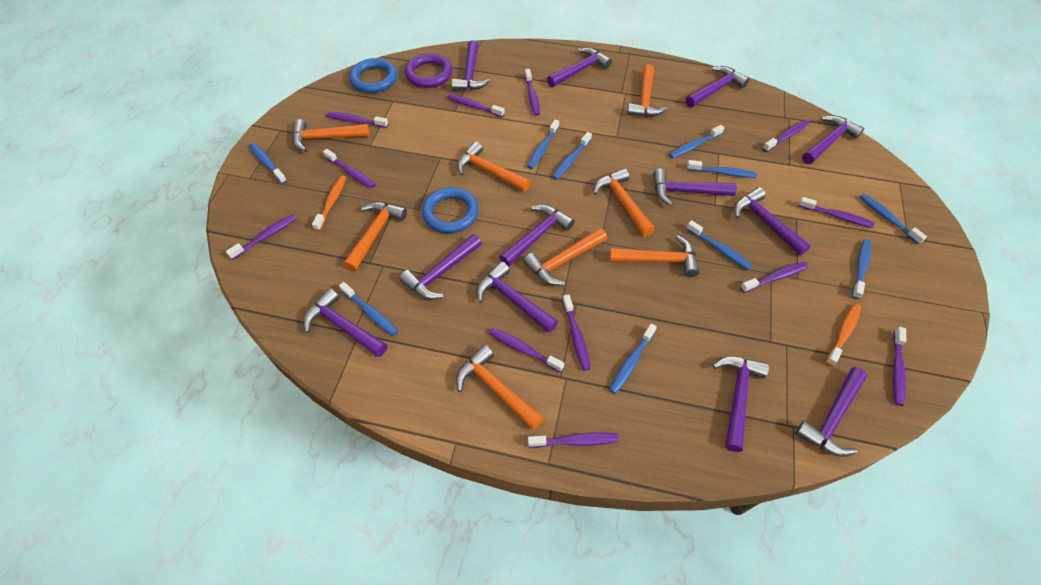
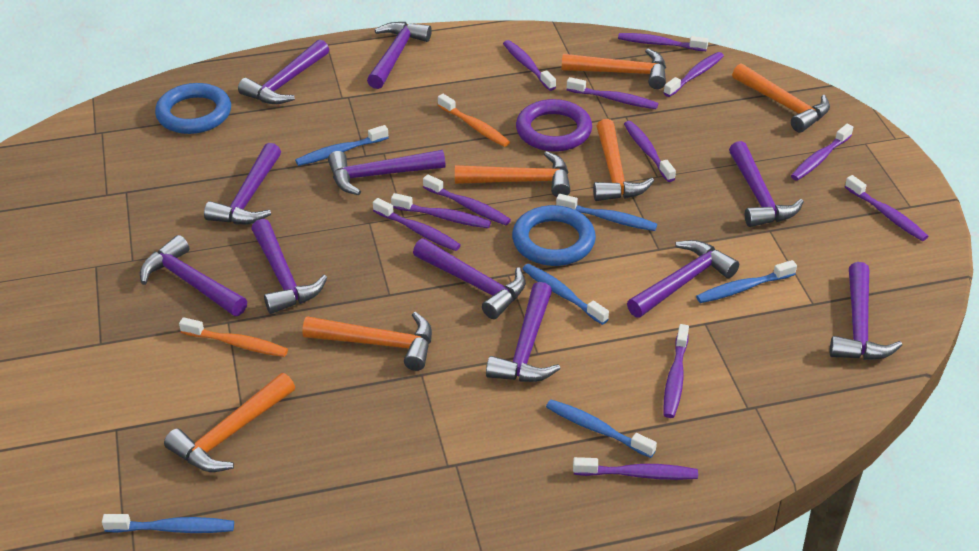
blue toothbrush: 10 -> 6
orange hammer: 8 -> 6
purple hammer: 12 -> 11

